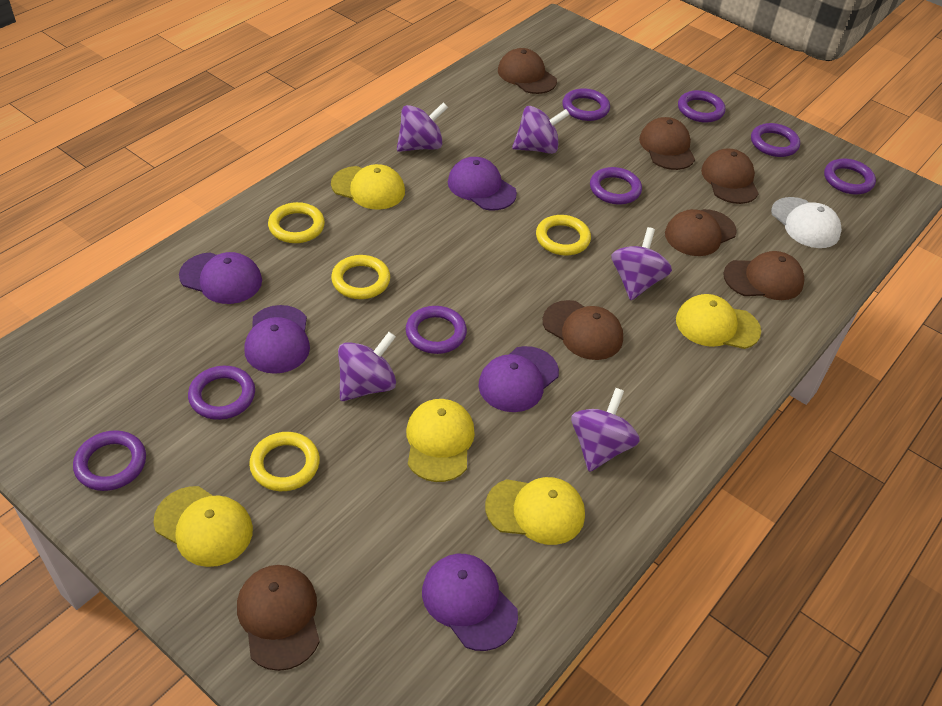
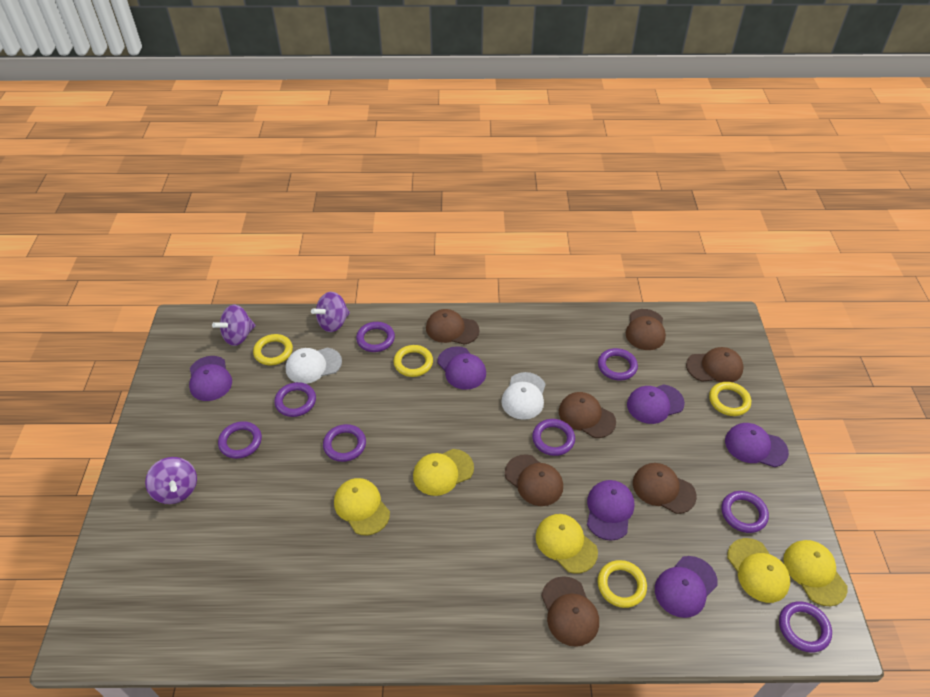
purple cap: 5 -> 6
purple spinning top: 5 -> 3
white cap: 1 -> 2

